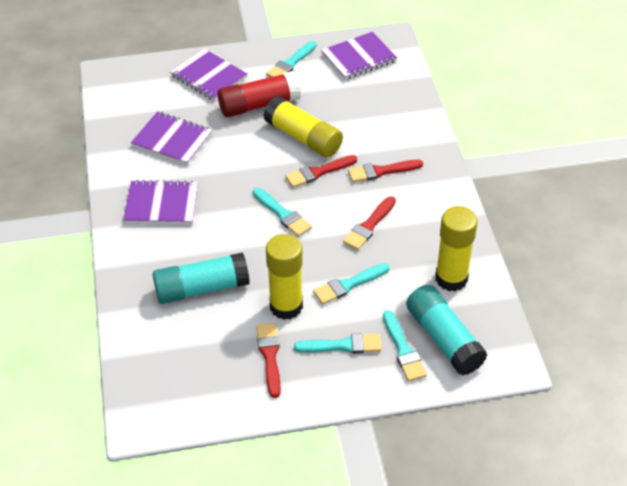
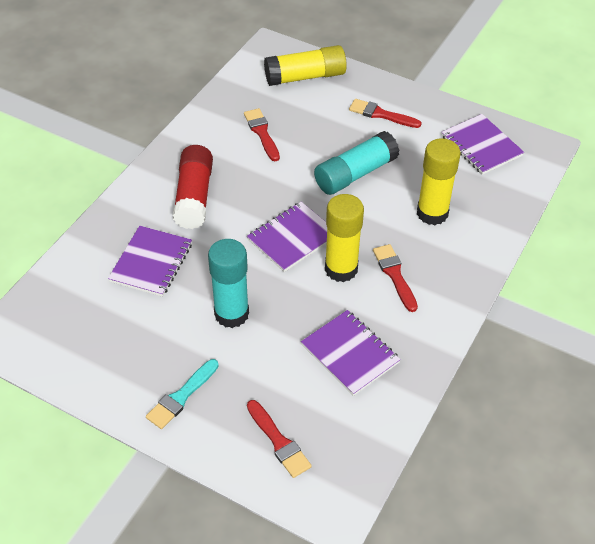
turquoise brush: 5 -> 1

